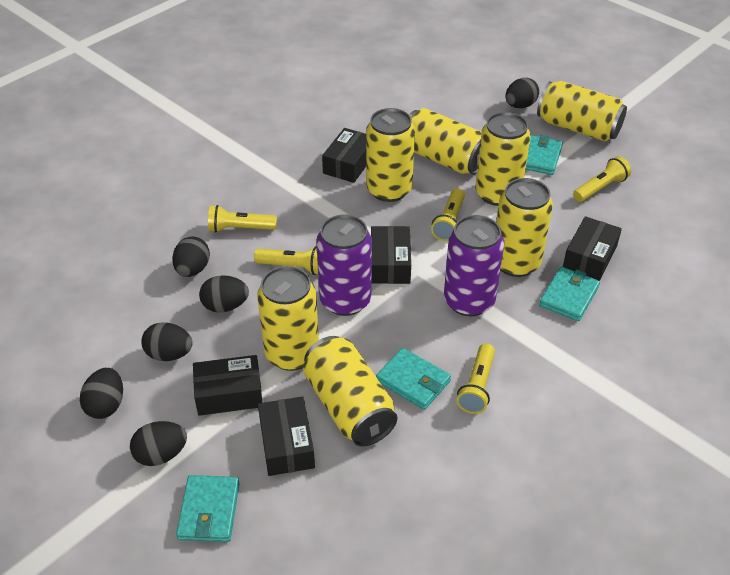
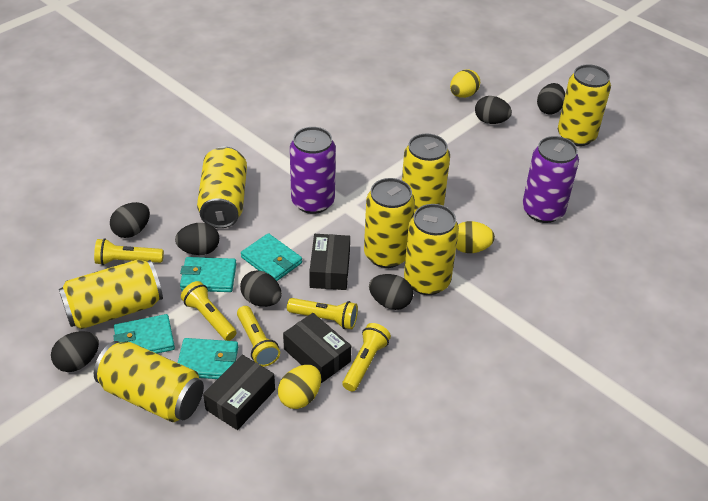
black box: 5 -> 3
black egg: 6 -> 7
yellow egg: 0 -> 3

